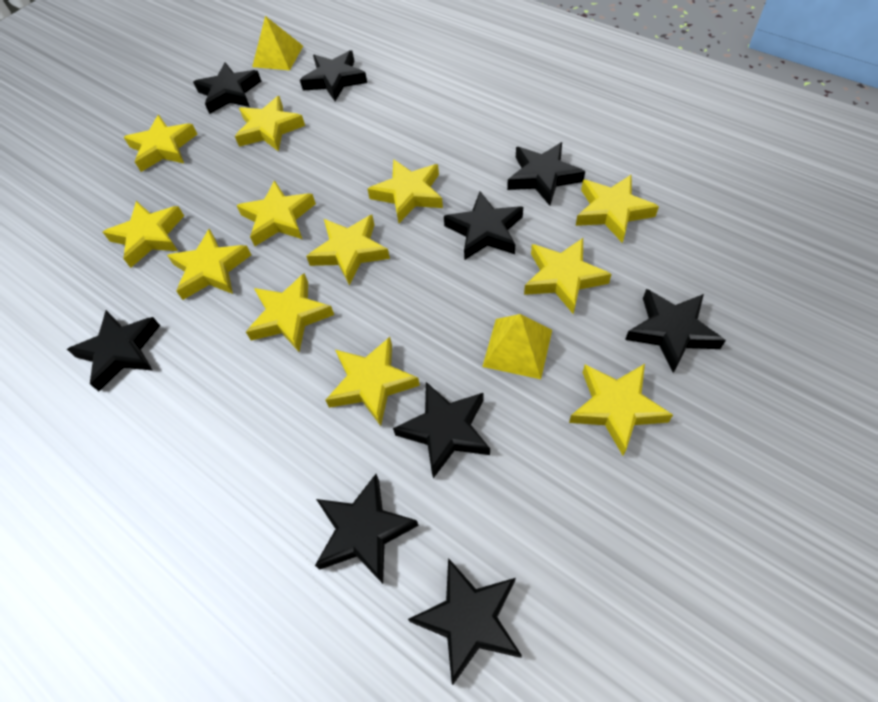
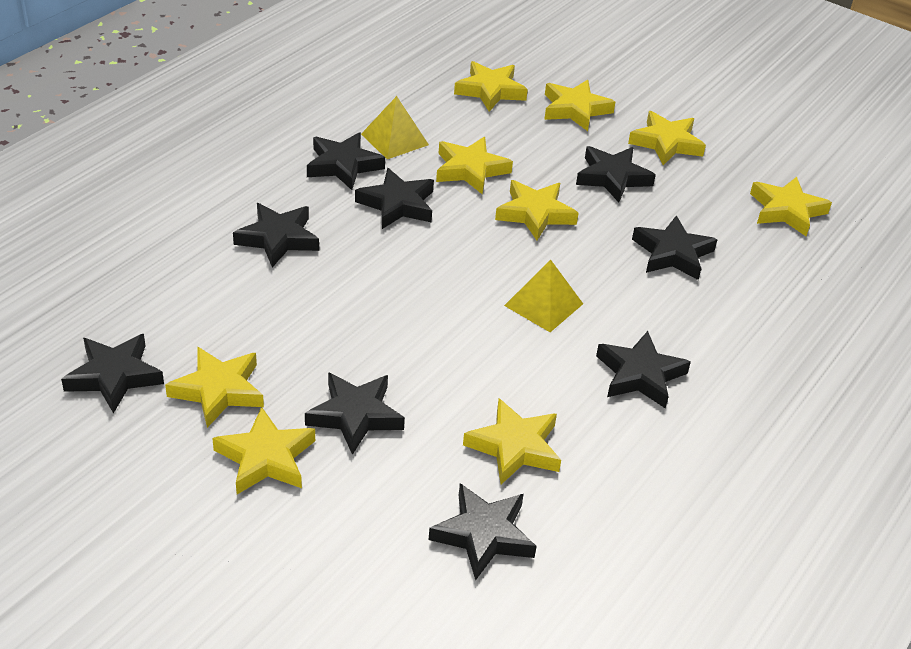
yellow star: 12 -> 9

